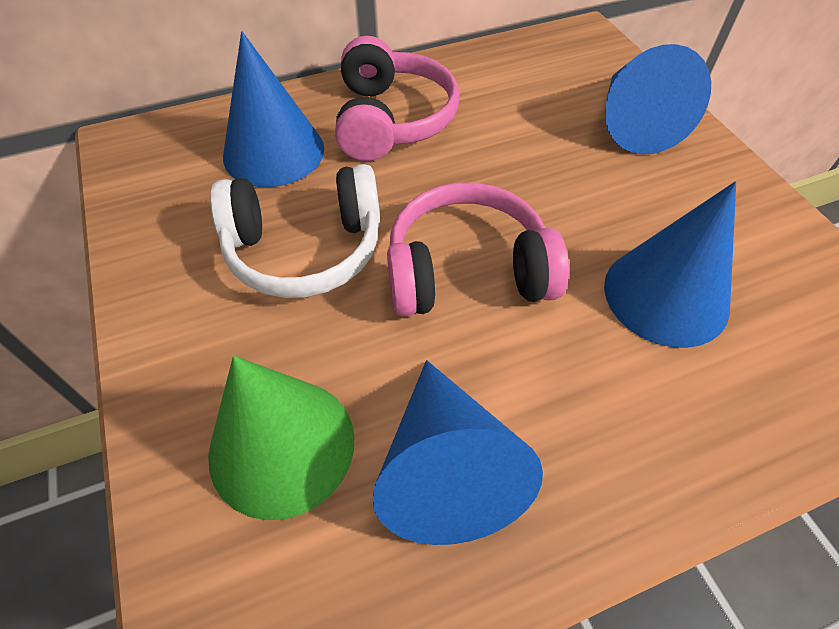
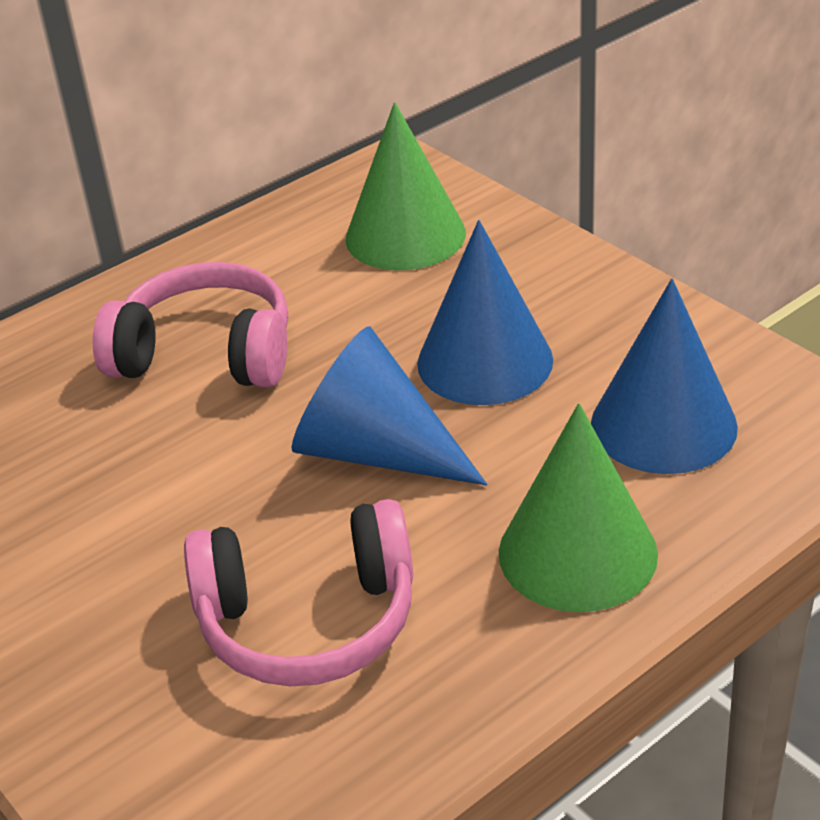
blue cone: 4 -> 3
green cone: 1 -> 2
white headphones: 1 -> 0

